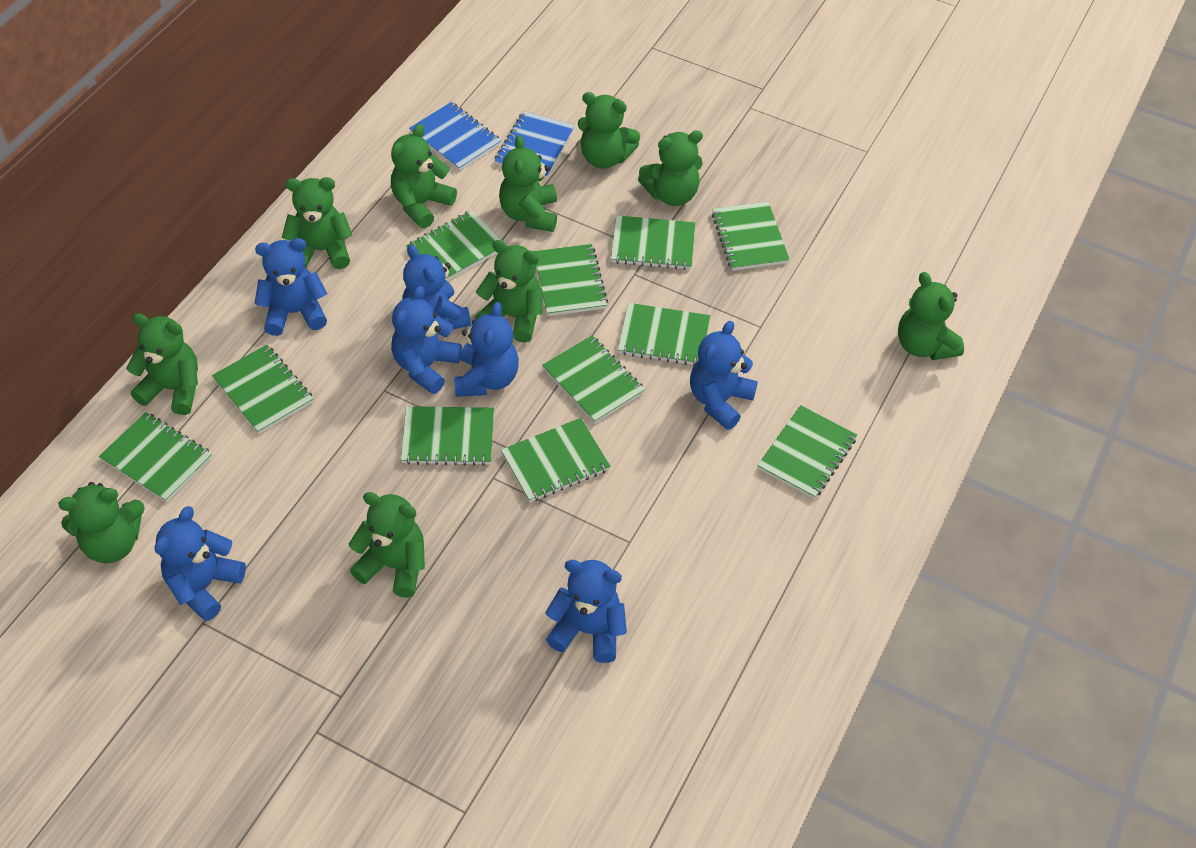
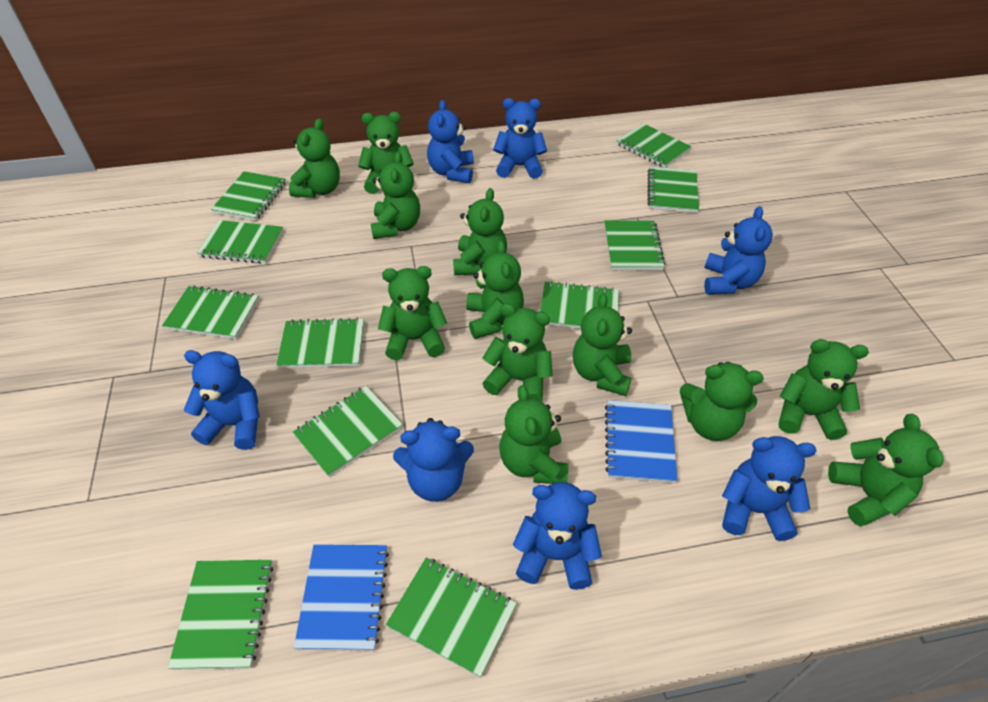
green teddy bear: 10 -> 12

